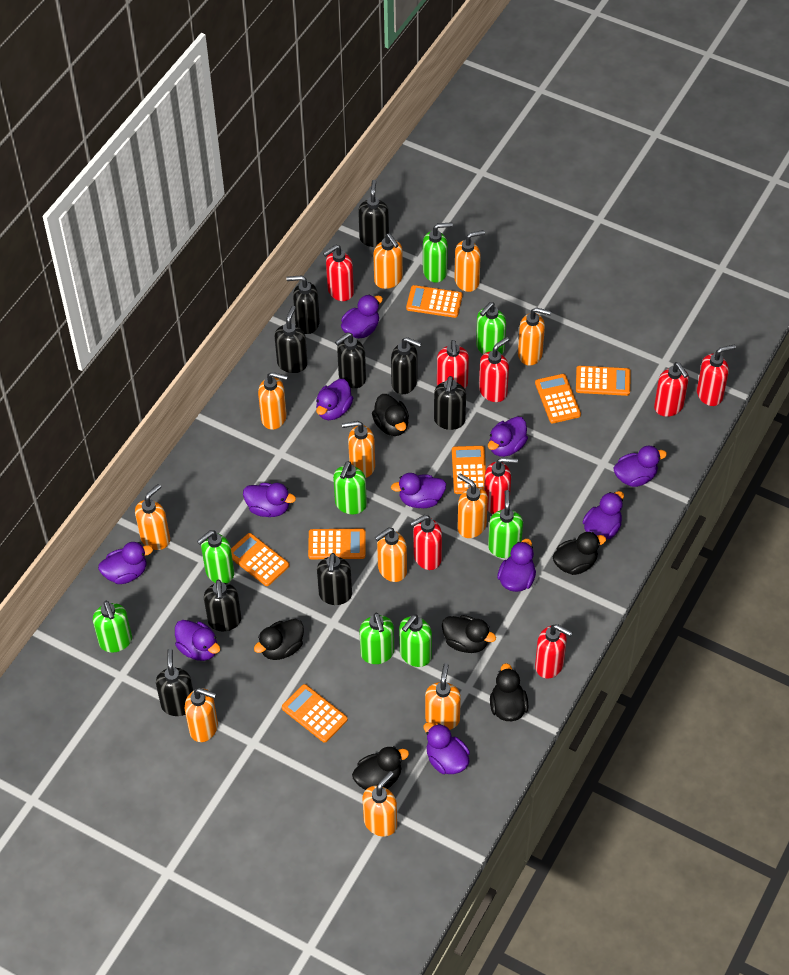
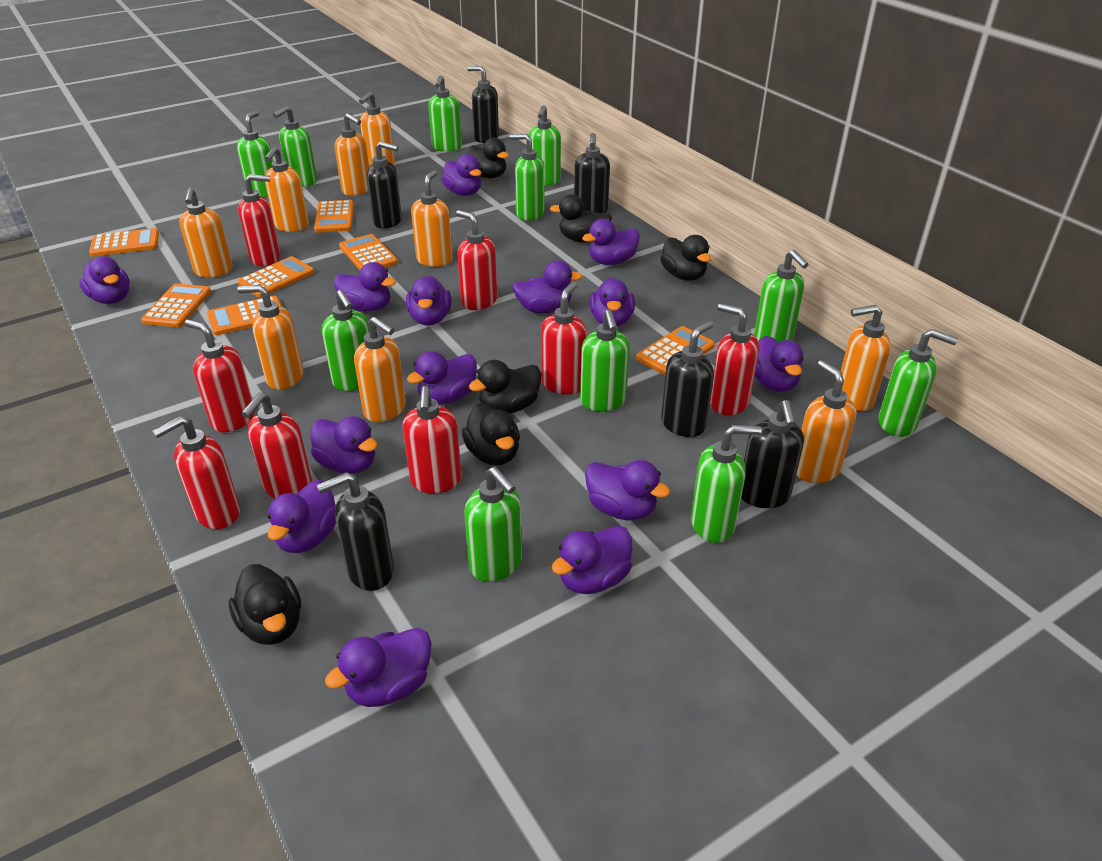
black soap dispenser: 9 -> 6
green soap dispenser: 8 -> 11
orange soap dispenser: 11 -> 9
purple duck: 11 -> 14

